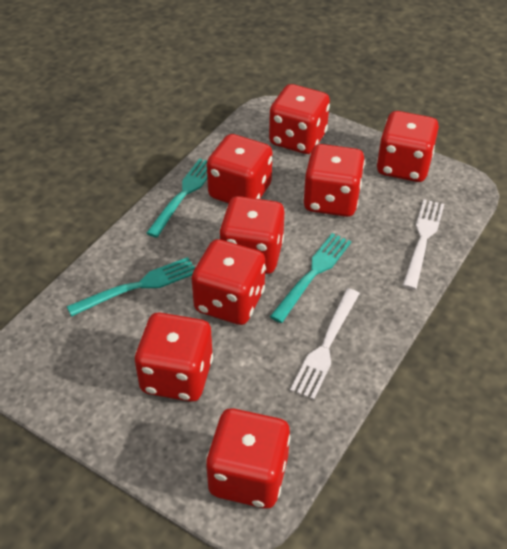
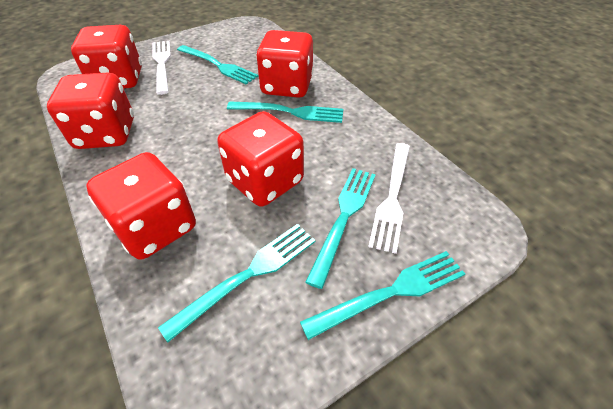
red dice: 8 -> 5
turquoise fork: 3 -> 5

